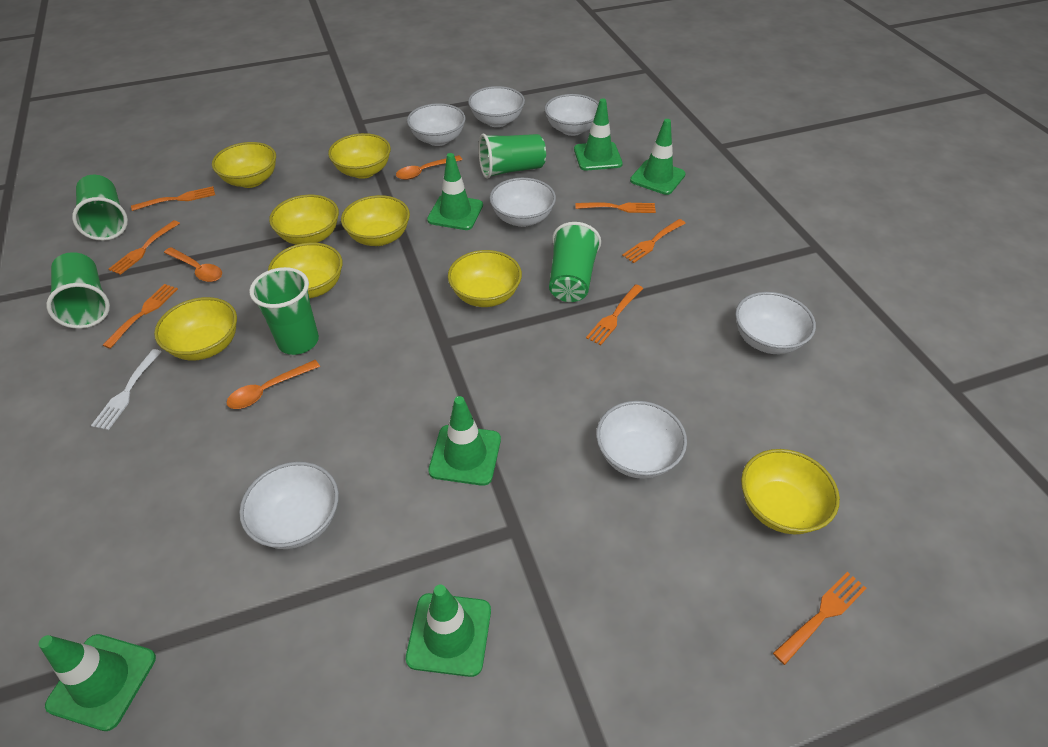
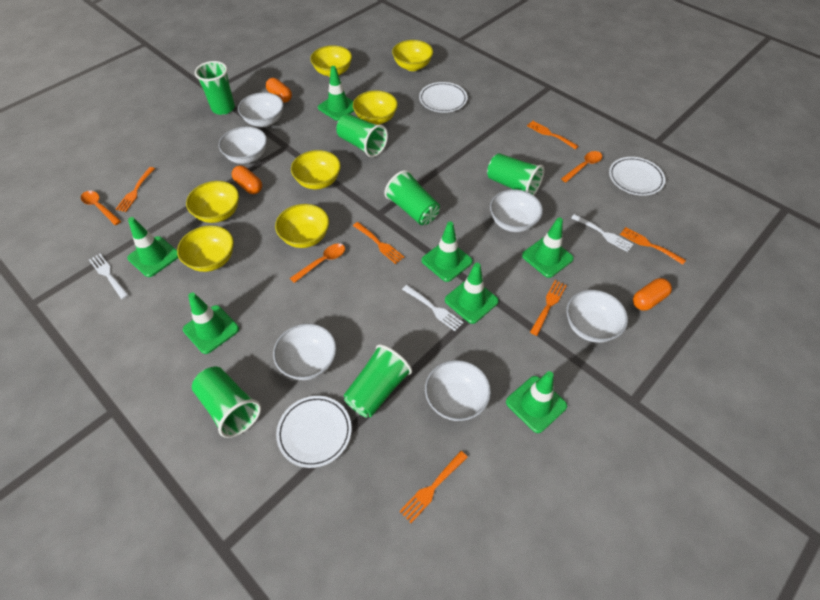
green cup: 5 -> 6
green traffic cone: 6 -> 7
orange capsule: 0 -> 3
orange fork: 7 -> 6
white bowl: 7 -> 6
white fork: 1 -> 3
white plate: 0 -> 3
yellow bowl: 8 -> 7

